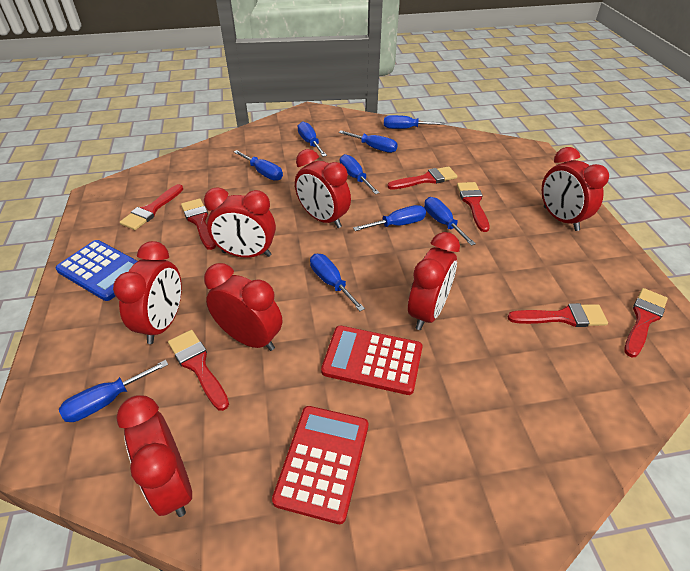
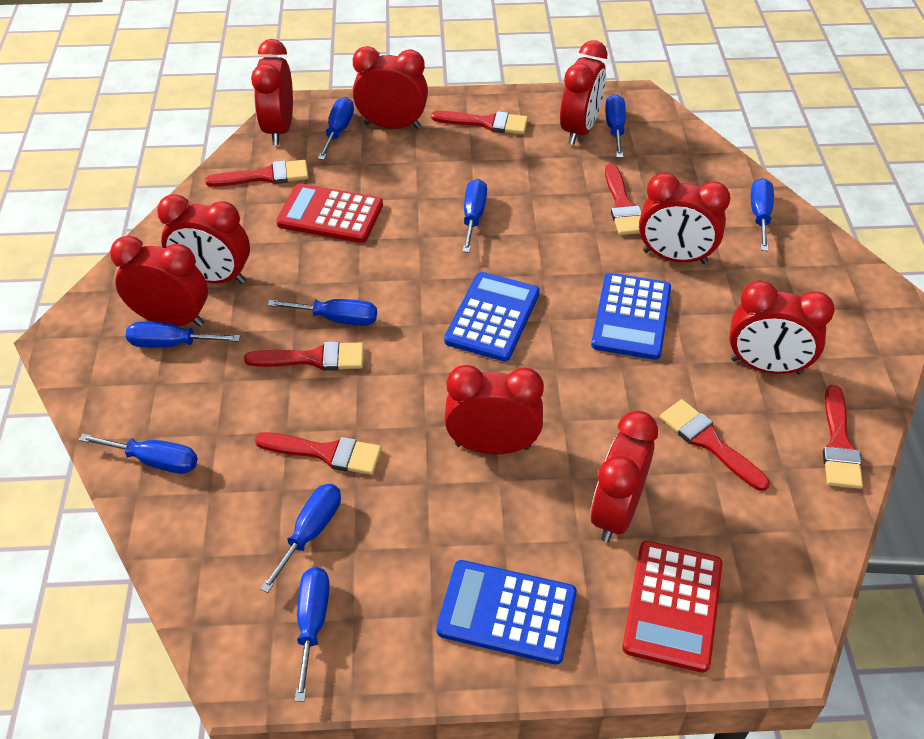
blue calculator: 1 -> 3
red clock: 7 -> 9

